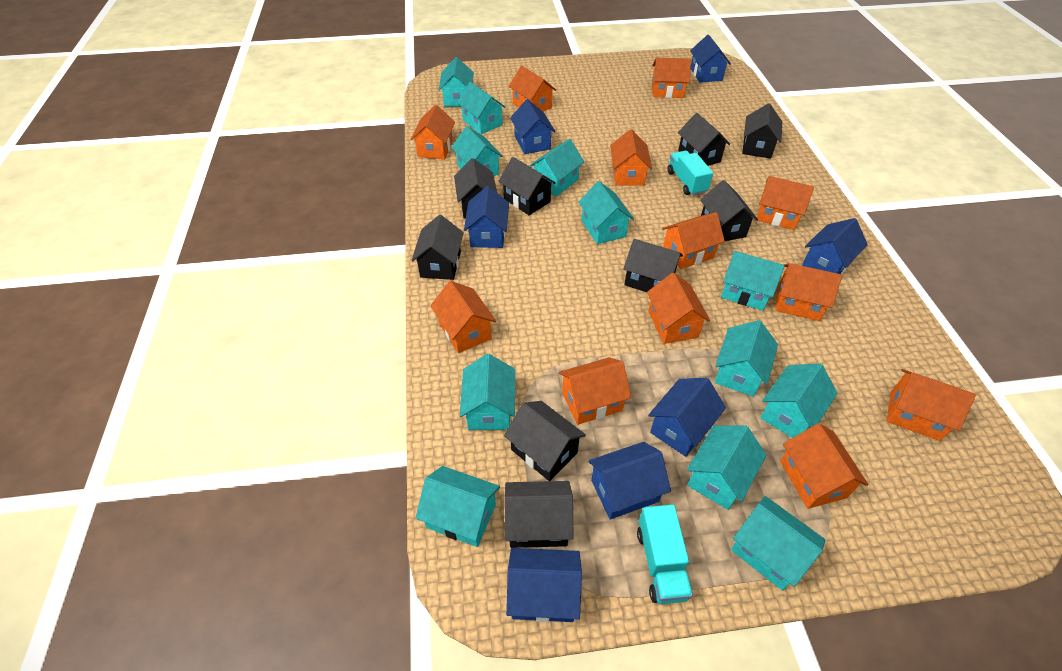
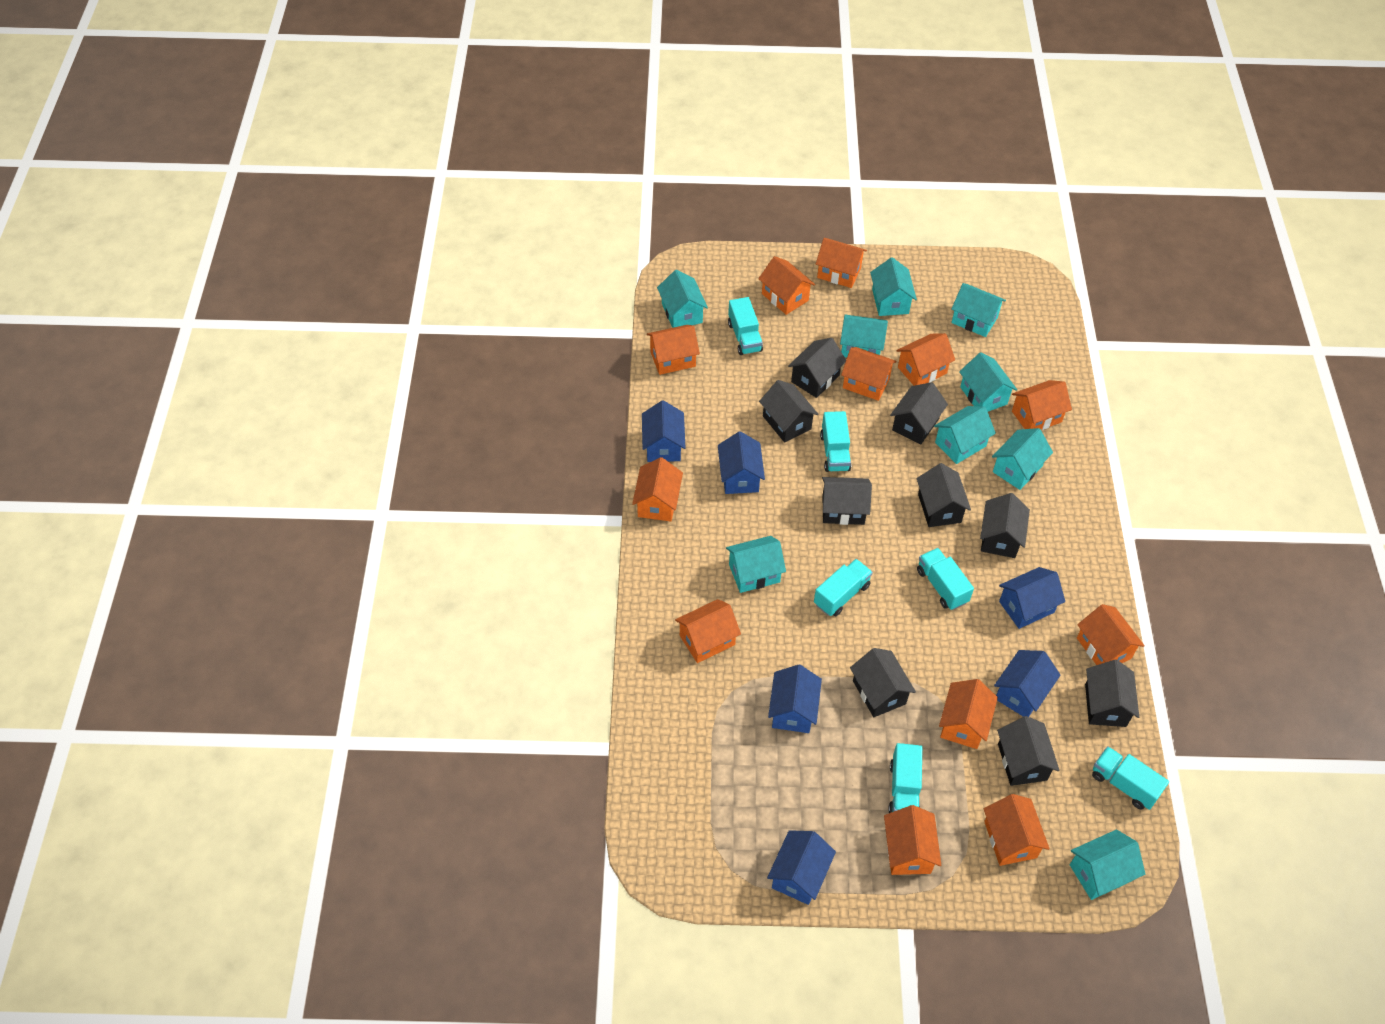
blue house: 7 -> 6
turquoise house: 12 -> 9
turquoise truck: 2 -> 6

